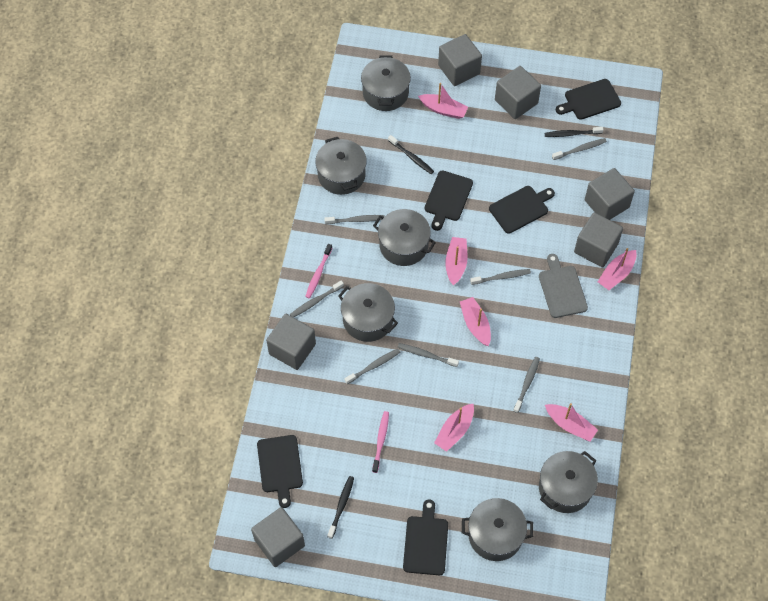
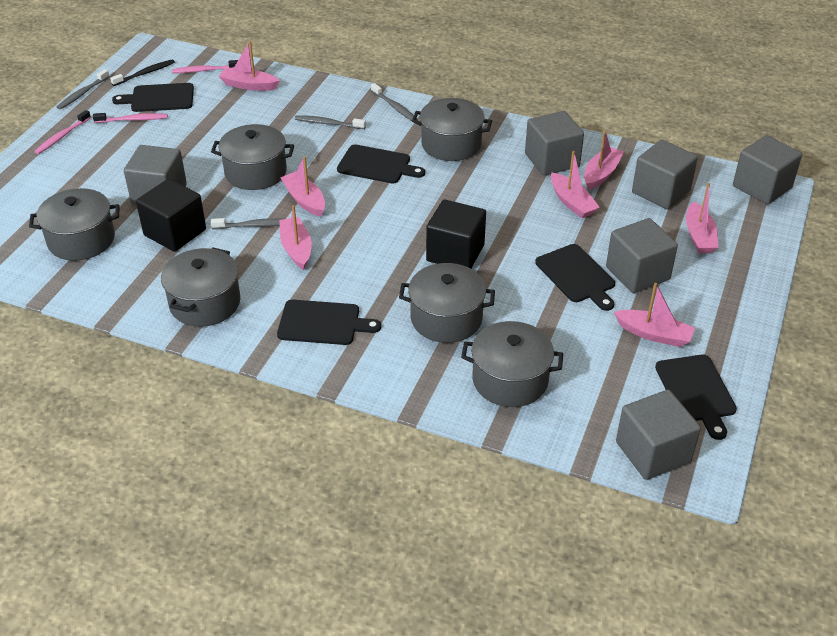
black cube: 0 -> 2
black toothbrush: 3 -> 1
grey cutting board: 1 -> 0
grey toothbrush: 7 -> 4
pink boat: 6 -> 7
pink toothbrush: 2 -> 3

